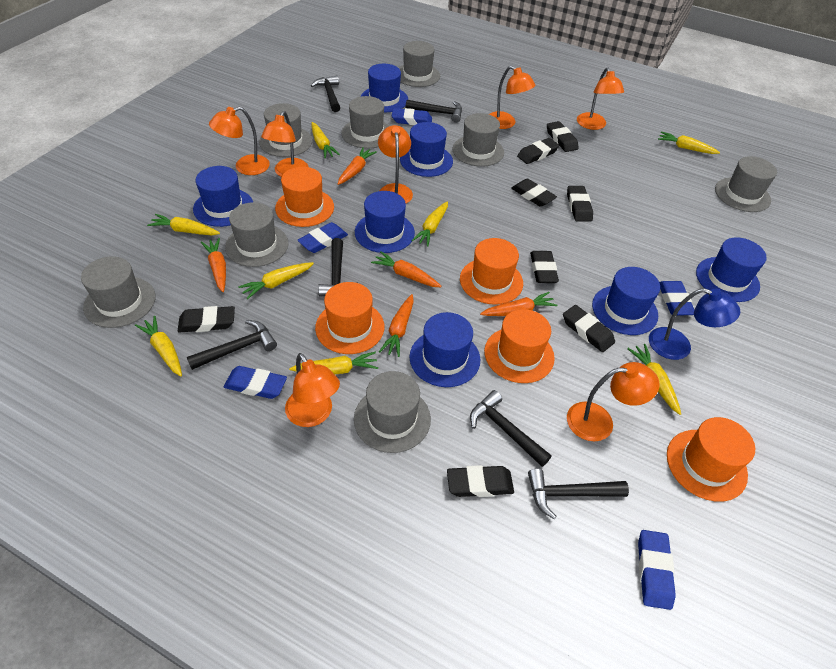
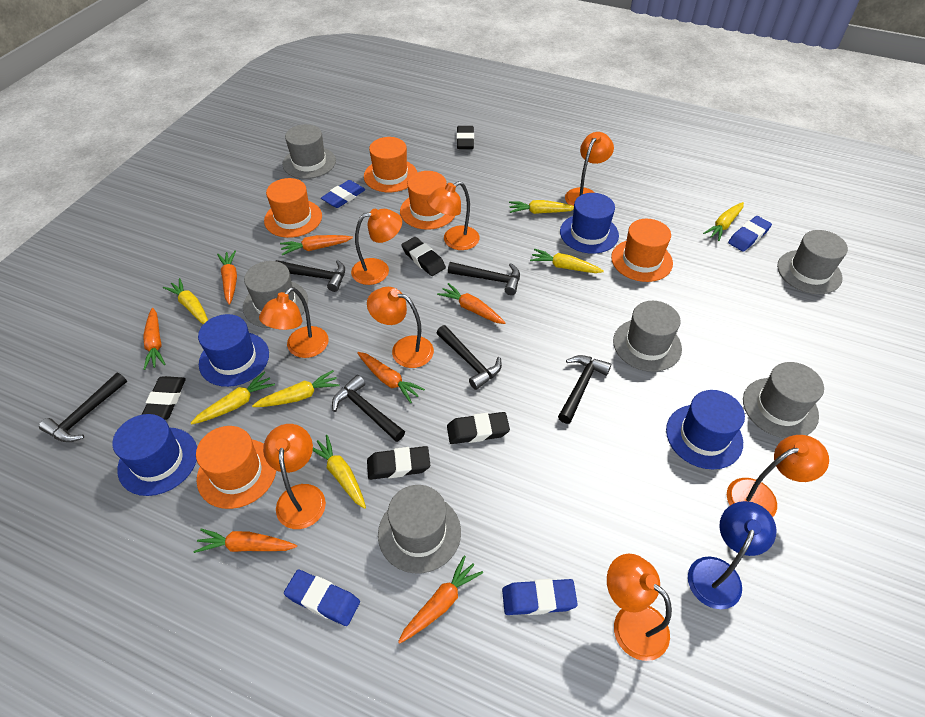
black eraser: 8 -> 5
blue eraser: 5 -> 4
blue hat: 7 -> 4
grey hat: 8 -> 6
orange carrot: 5 -> 7
orange lamp: 7 -> 8
yellow carrot: 8 -> 7

